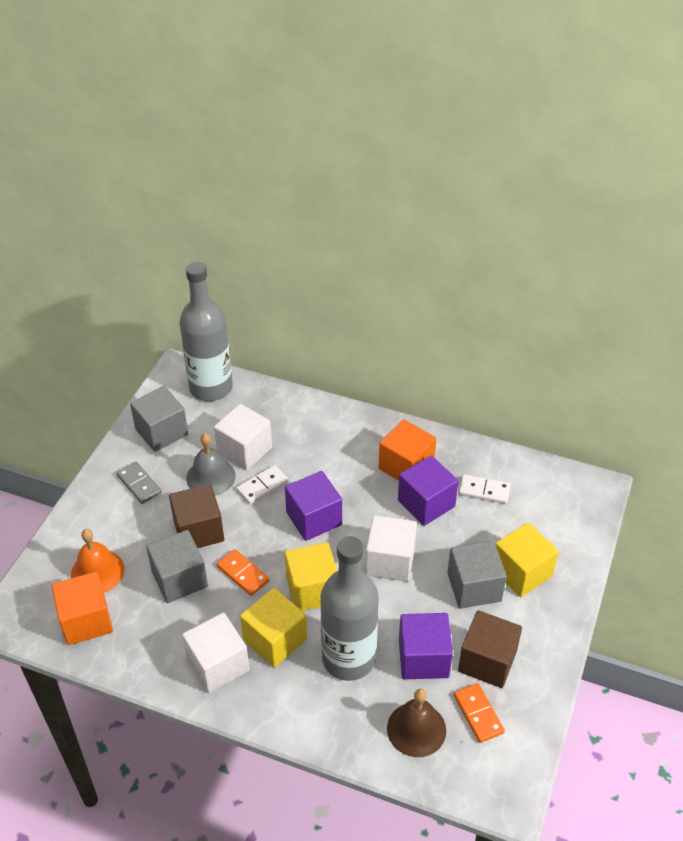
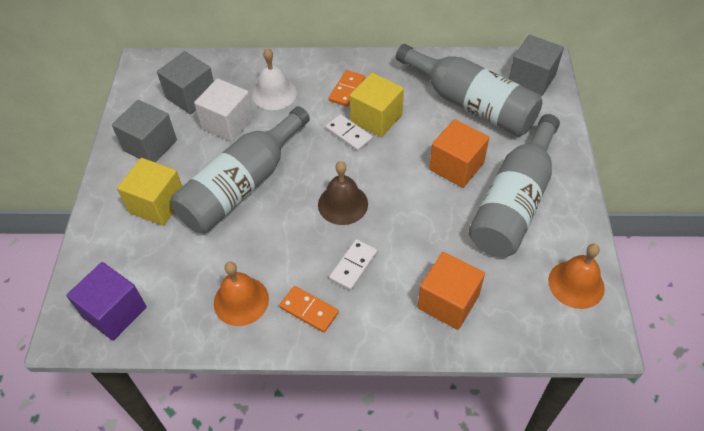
brown cube: 2 -> 0
grey bell: 1 -> 0
grey bottle: 2 -> 3
grey domino: 1 -> 0
orange bell: 1 -> 2
purple cube: 3 -> 1
white bell: 0 -> 1
white cube: 3 -> 1
yellow cube: 3 -> 2

